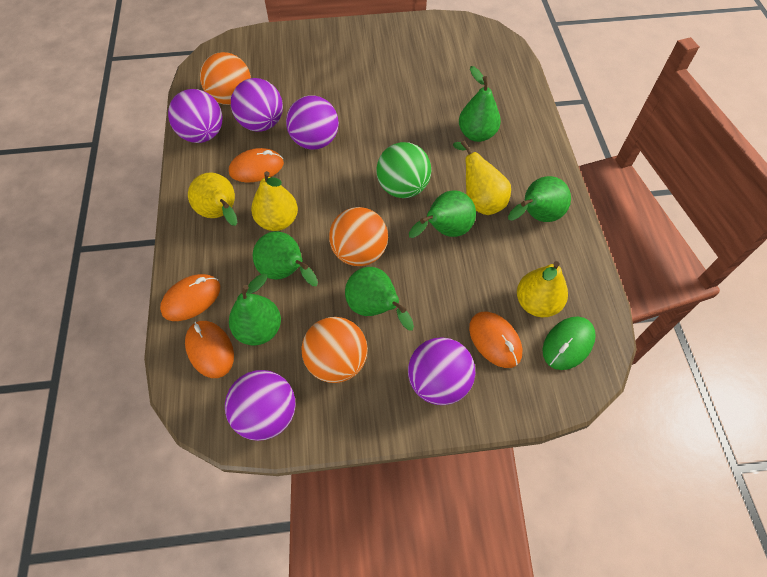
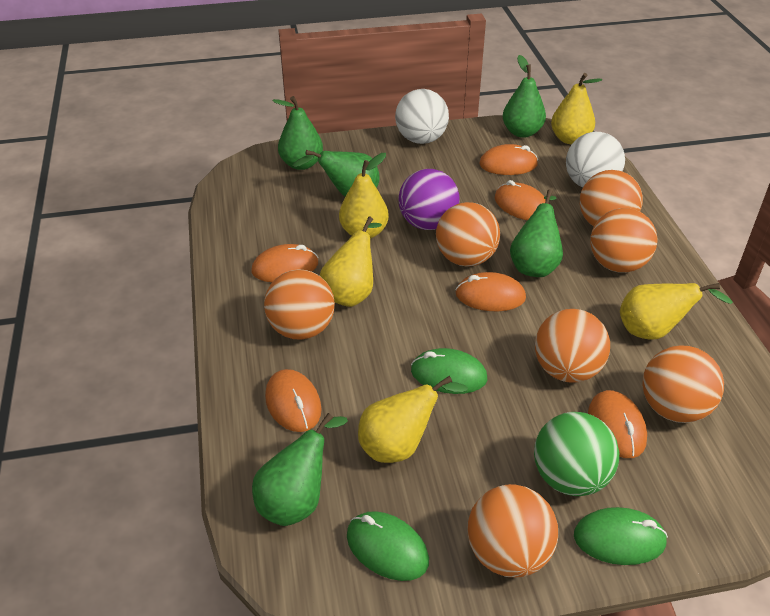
green mouse: 1 -> 3
green pear: 6 -> 5
orange ball: 3 -> 7
orange mouse: 4 -> 6
purple ball: 5 -> 1
white ball: 0 -> 2
yellow pear: 4 -> 5

